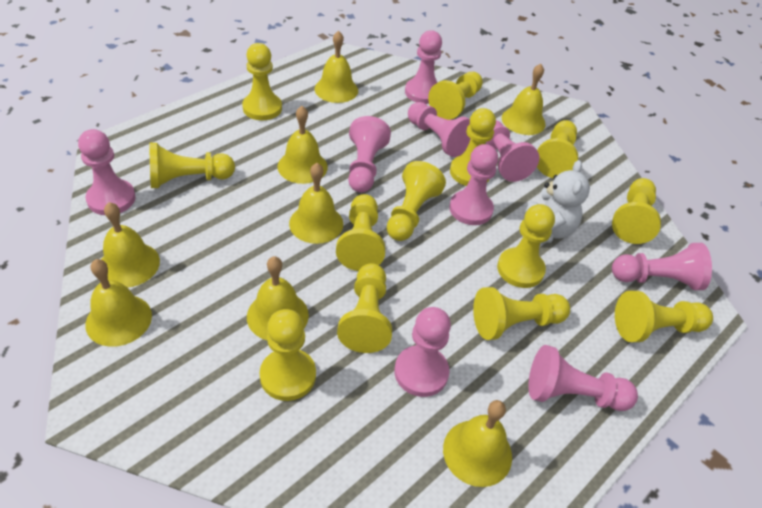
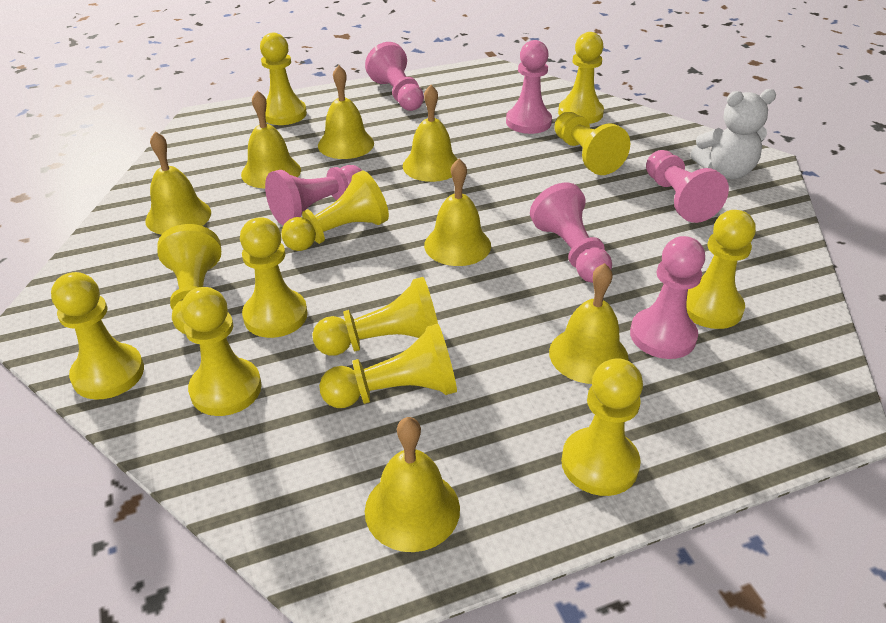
pink pawn: 9 -> 6
yellow bell: 8 -> 7
yellow pawn: 13 -> 12

